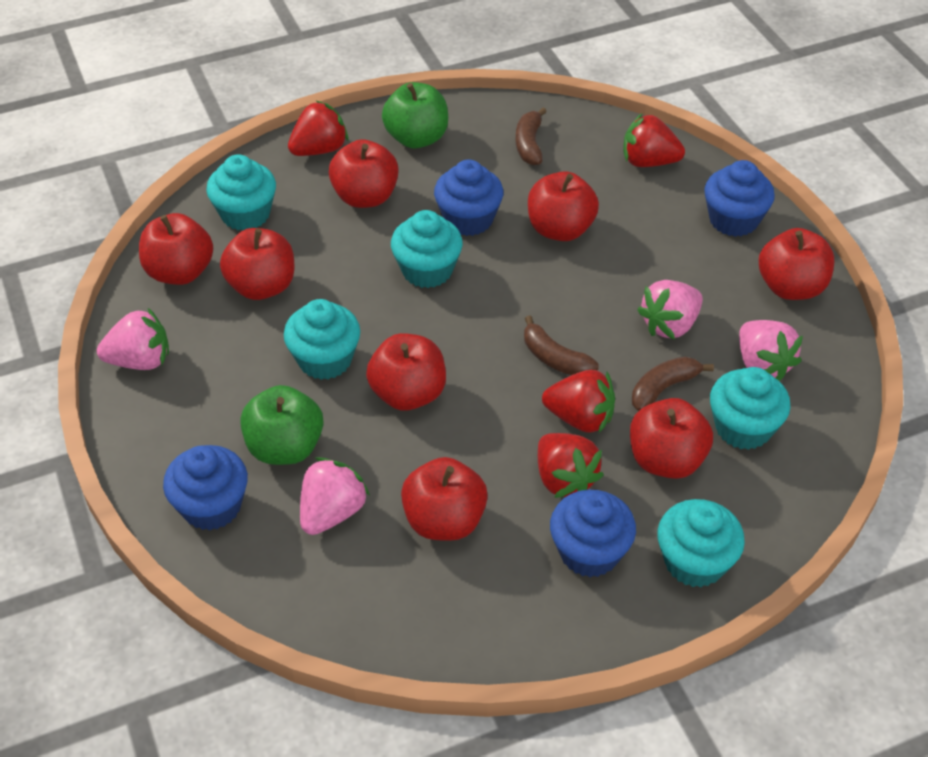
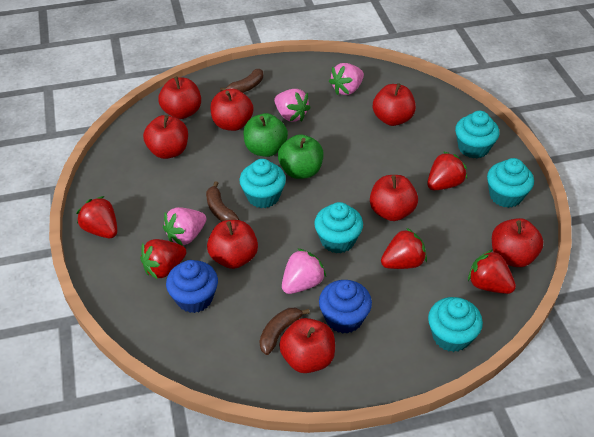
blue cupcake: 4 -> 2
red strawberry: 4 -> 5

